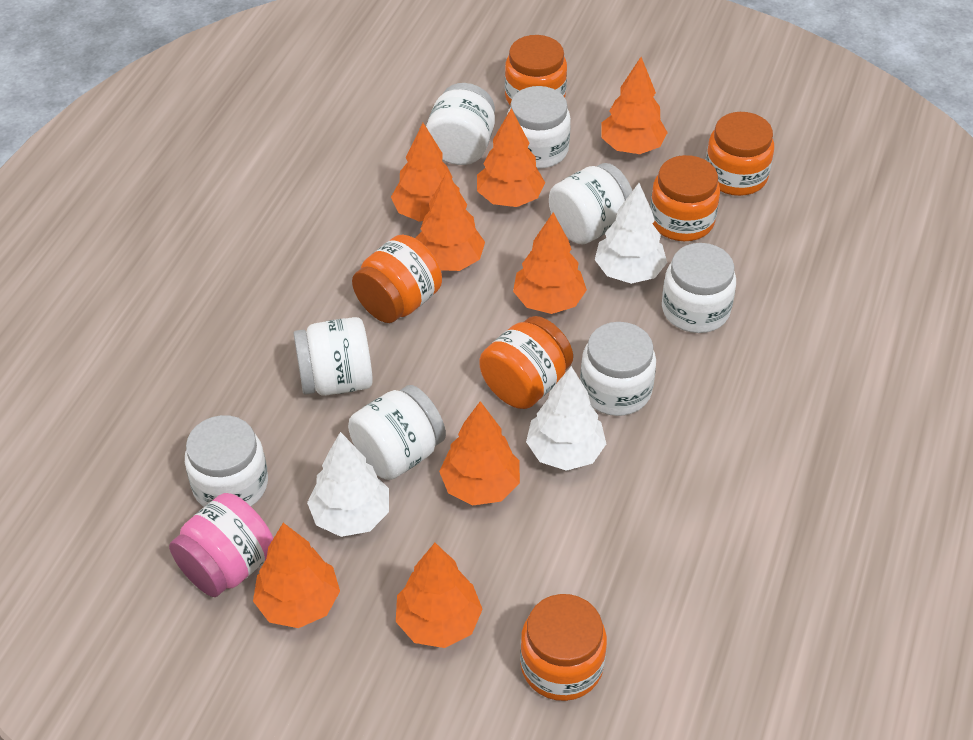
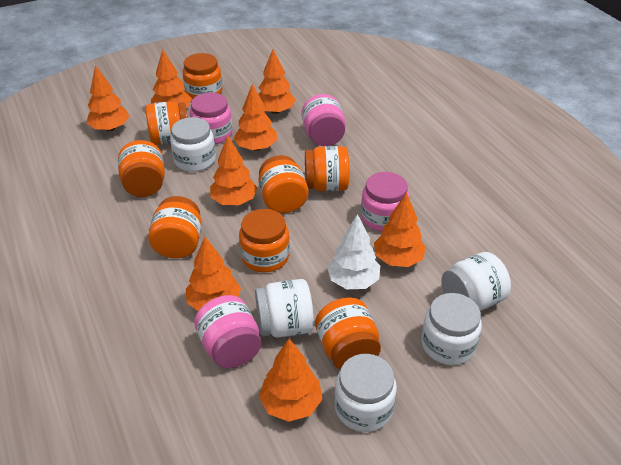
orange jar: 6 -> 8
pink jar: 1 -> 4
white jar: 8 -> 5
white tree: 3 -> 1

